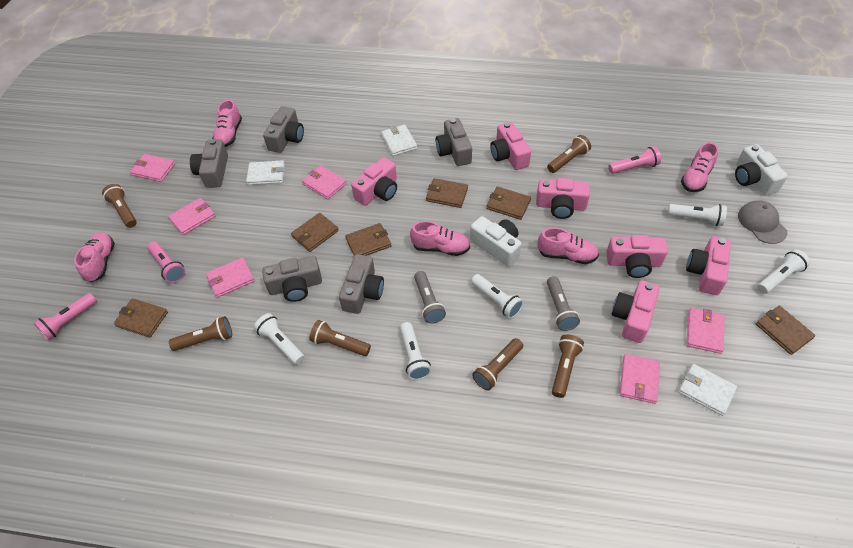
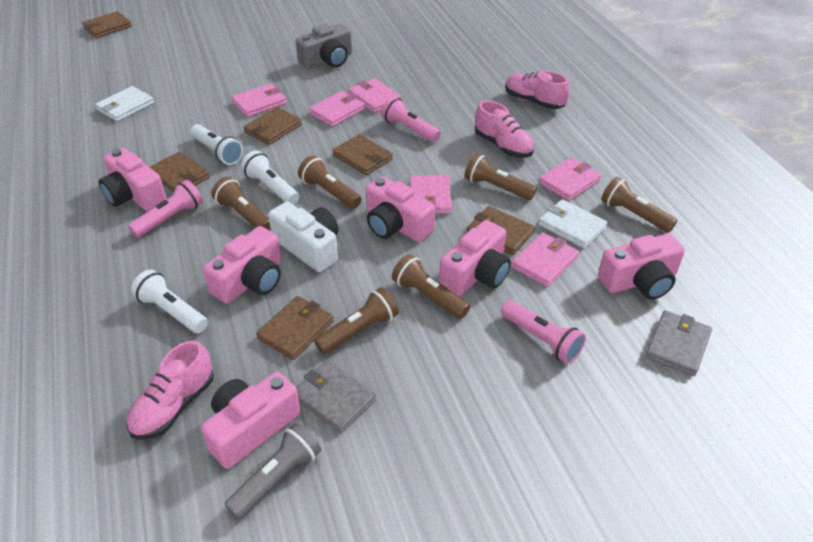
grey camera: 5 -> 1
grey cap: 1 -> 0
grey flashlight: 2 -> 1
grey wallet: 0 -> 2
pink shoe: 5 -> 3
white camera: 2 -> 1
white flashlight: 5 -> 3
white wallet: 3 -> 2

